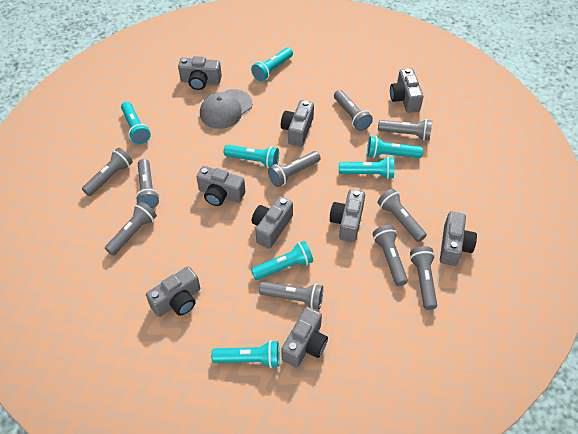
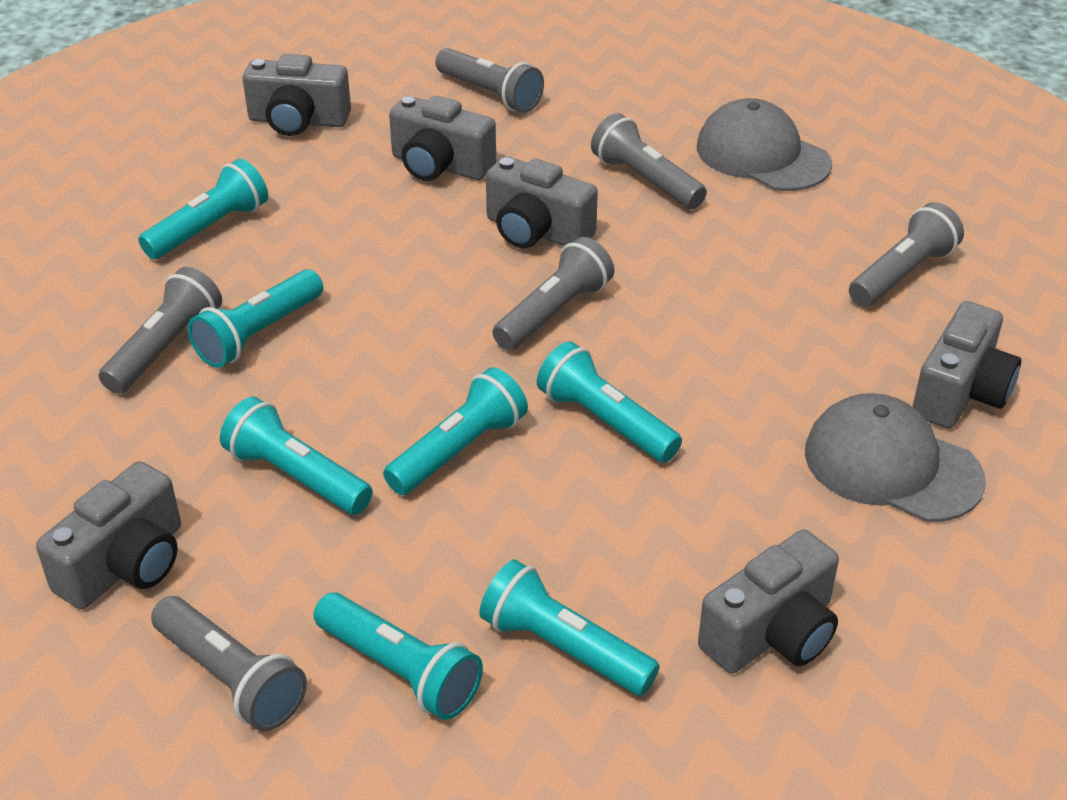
grey camera: 9 -> 6
grey cap: 1 -> 2
grey flashlight: 10 -> 6

